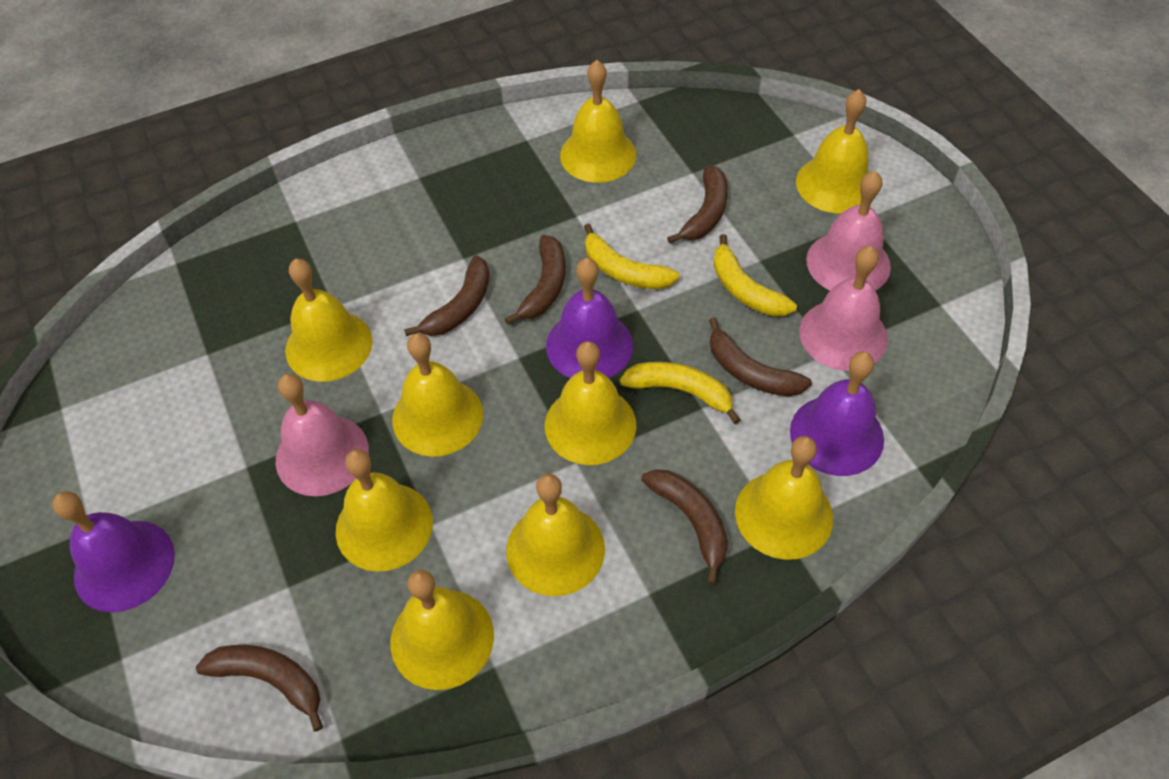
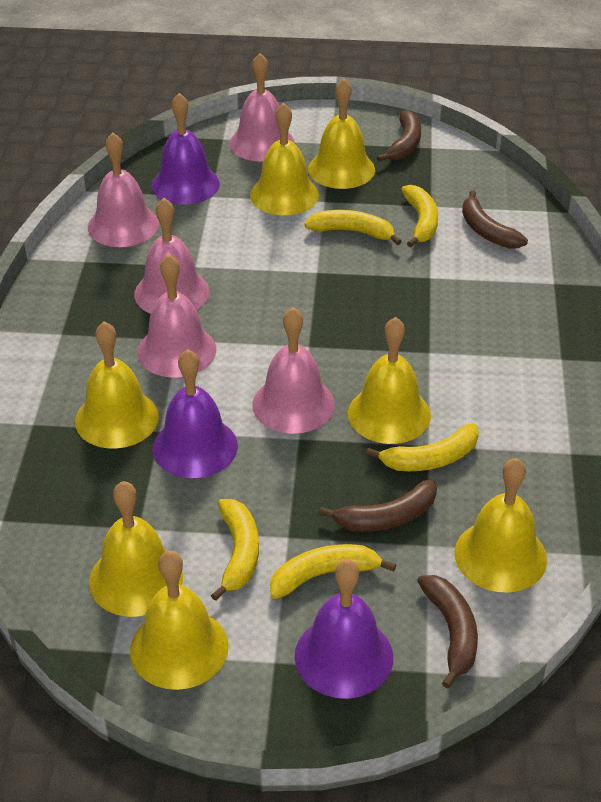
brown banana: 6 -> 4
pink bell: 3 -> 5
yellow banana: 3 -> 5
yellow bell: 9 -> 7

